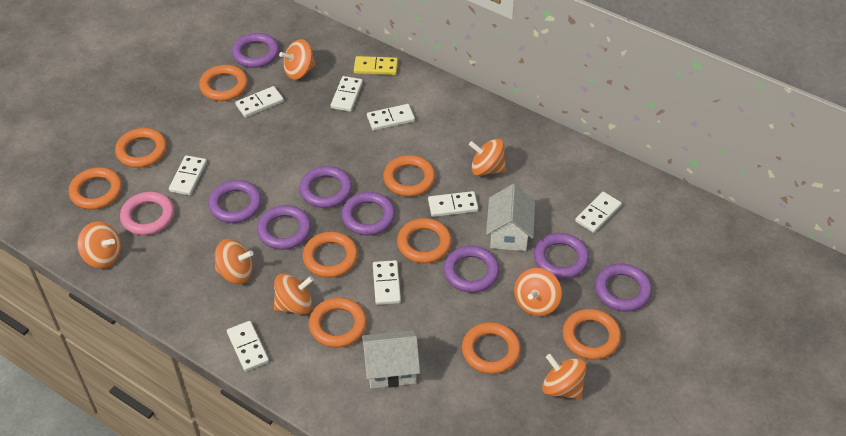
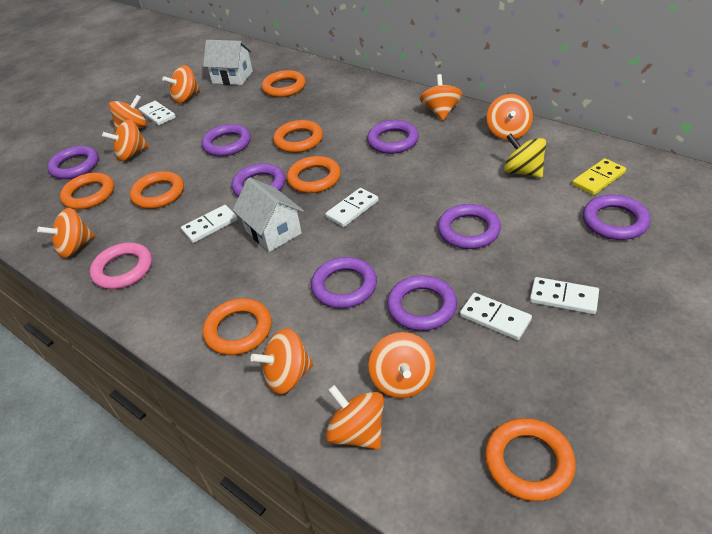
orange ring: 9 -> 7
orange spinning top: 7 -> 9
white domino: 8 -> 5
yellow spinning top: 0 -> 1

